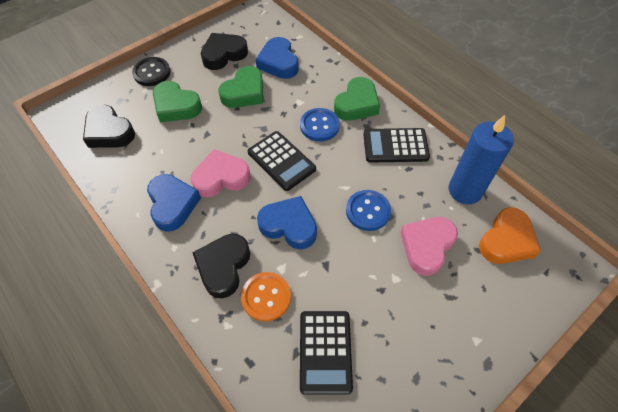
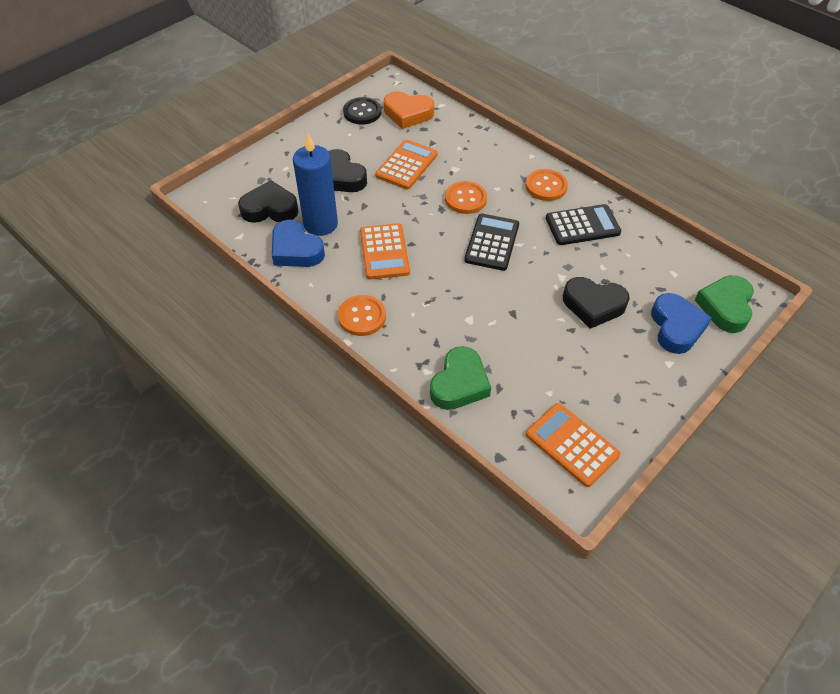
black calculator: 3 -> 2
blue button: 2 -> 0
blue heart: 3 -> 2
green heart: 3 -> 2
orange button: 1 -> 3
orange calculator: 0 -> 3
pink heart: 2 -> 0

